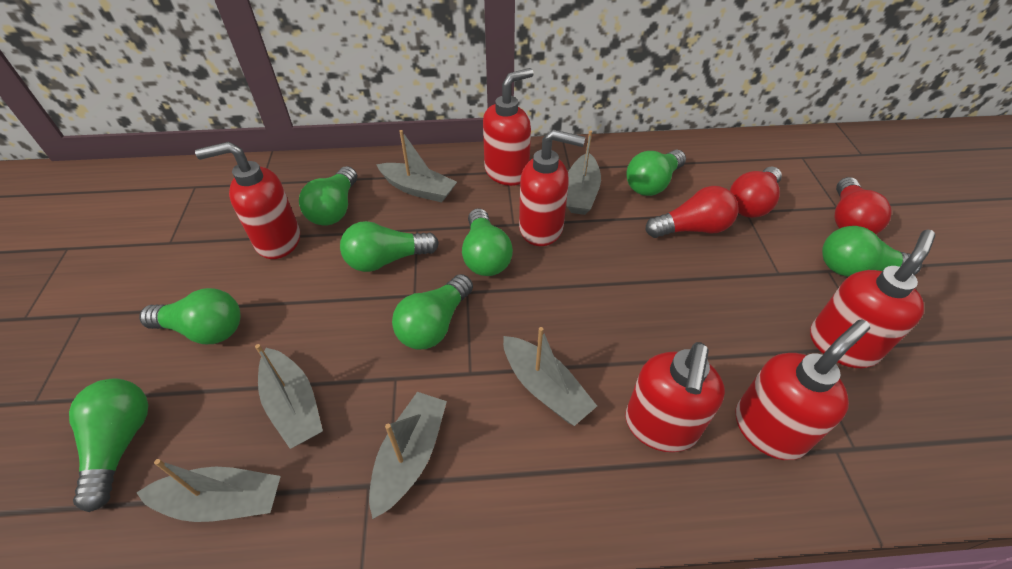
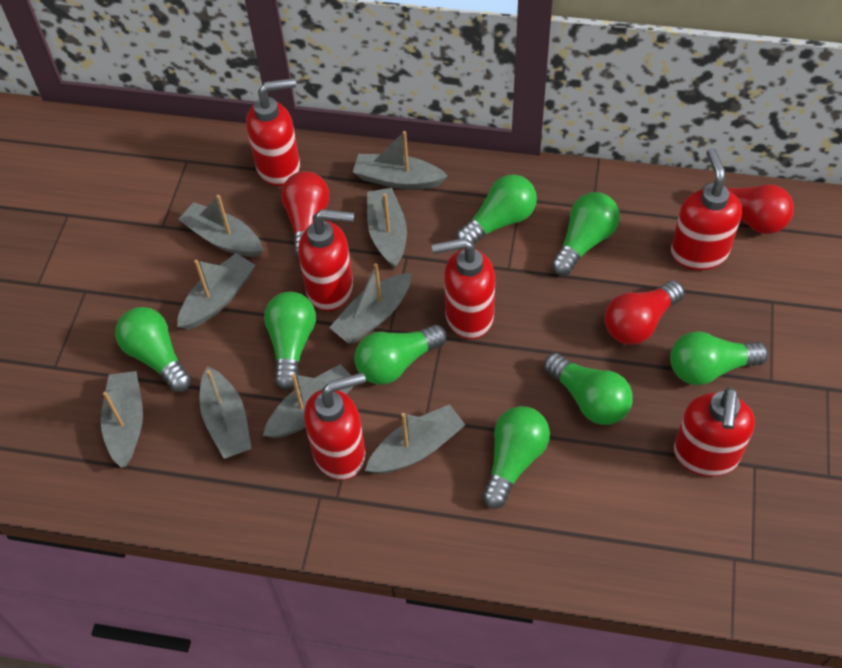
grey boat: 6 -> 9

